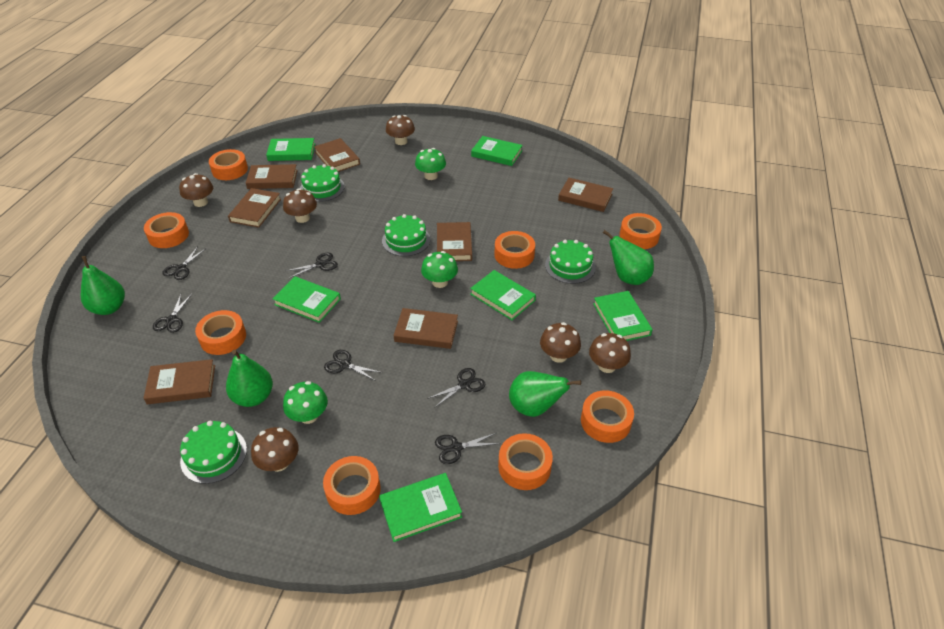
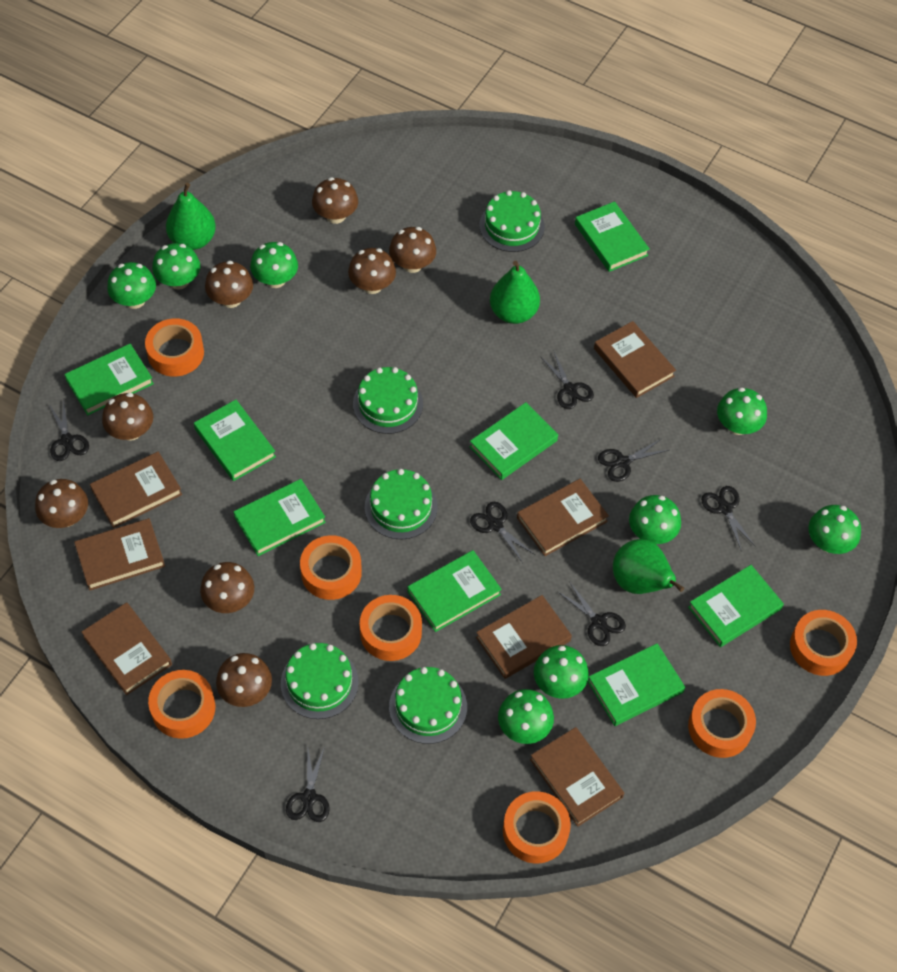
black scissors: 6 -> 7
brown mushroom: 6 -> 8
green book: 6 -> 8
green cake: 4 -> 5
green mushroom: 3 -> 8
green pear: 4 -> 3
orange tape: 8 -> 7

